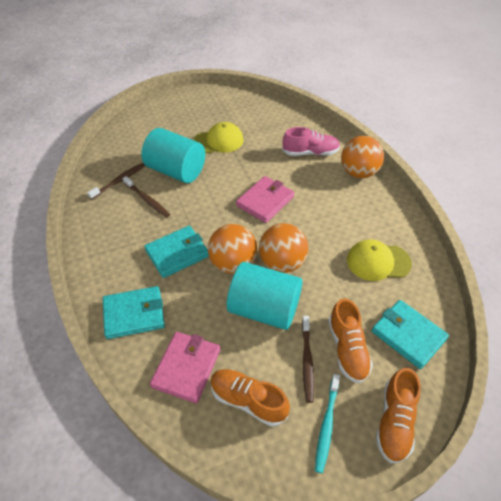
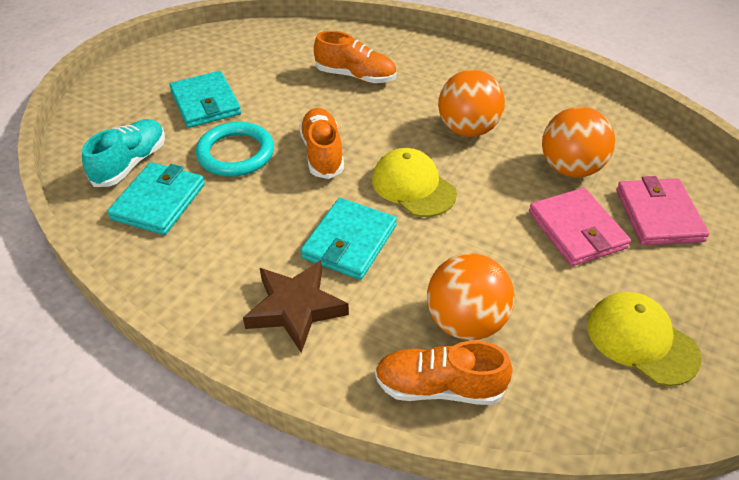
brown star: 0 -> 1
brown toothbrush: 3 -> 0
pink shoe: 1 -> 0
turquoise cylinder: 2 -> 0
turquoise ring: 0 -> 1
turquoise shoe: 0 -> 1
turquoise toothbrush: 1 -> 0

